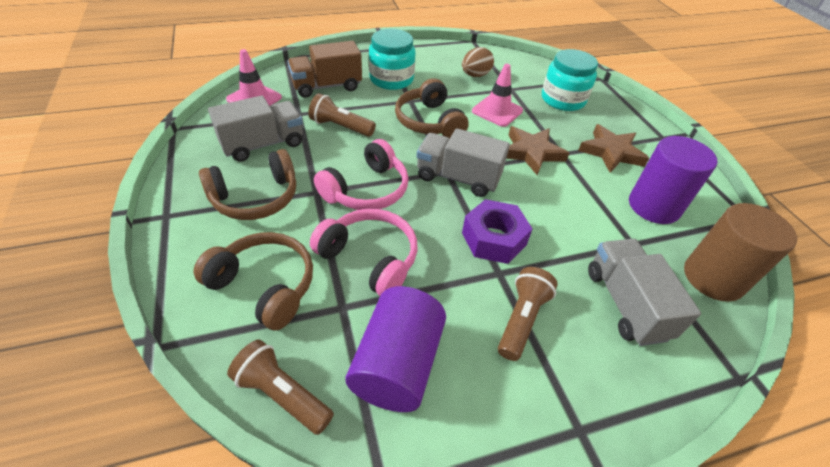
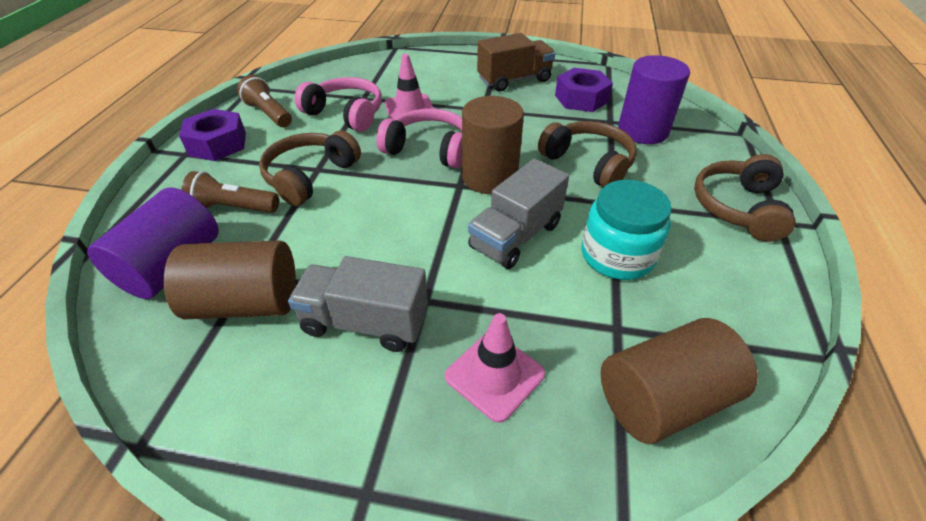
brown cylinder: 1 -> 3
brown egg: 1 -> 0
brown flashlight: 3 -> 2
brown star: 2 -> 0
grey truck: 3 -> 2
purple nut: 1 -> 2
turquoise jar: 2 -> 1

